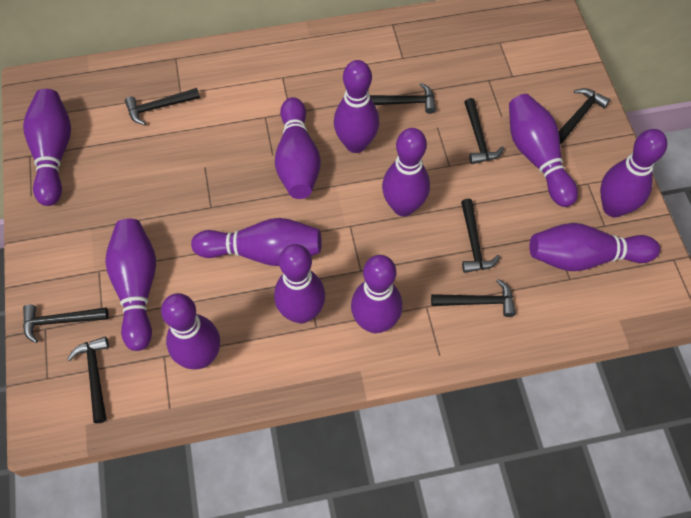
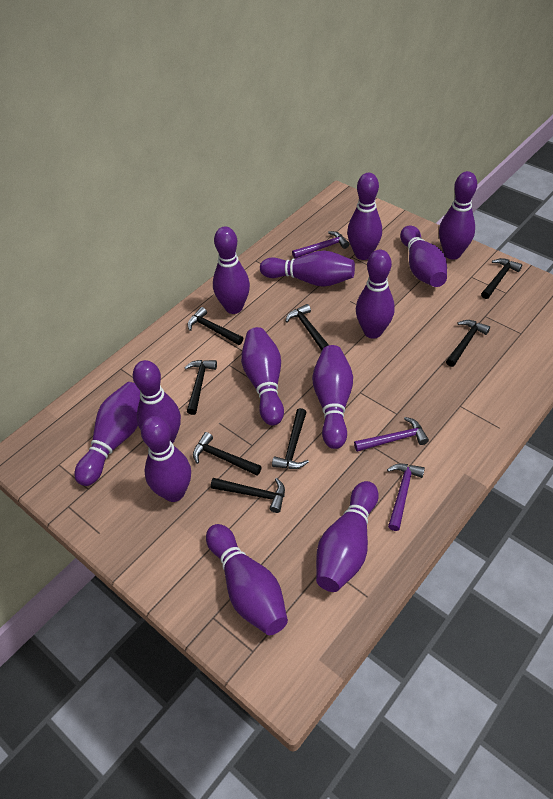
purple bowling pin: 12 -> 13
purple hammer: 0 -> 3

